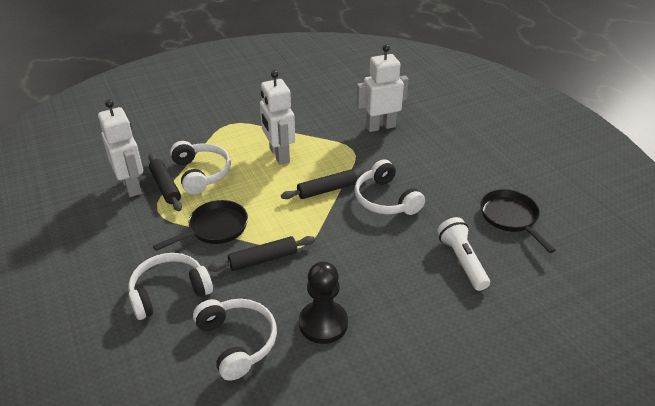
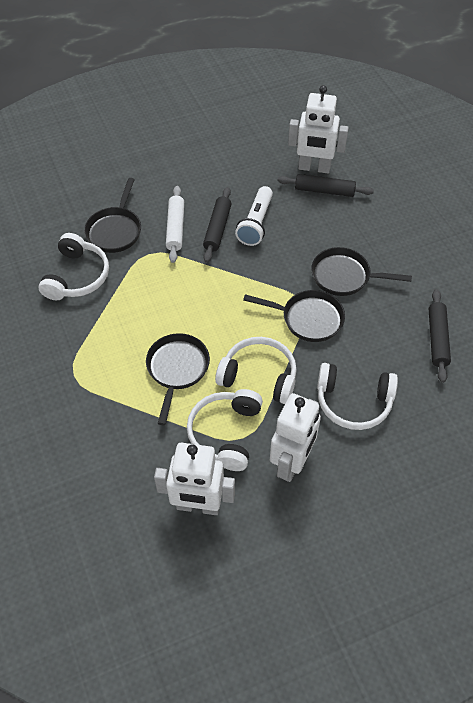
black pan: 2 -> 4
black pawn: 1 -> 0
white rolling pin: 0 -> 1

